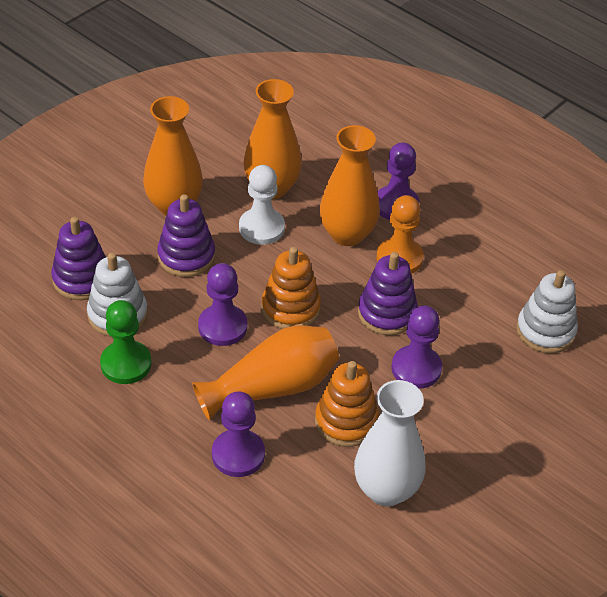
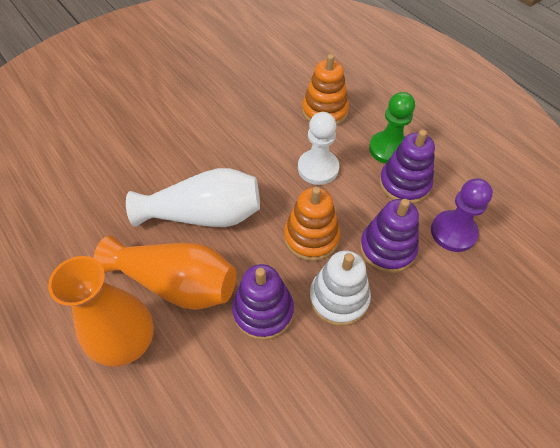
orange pawn: 1 -> 0
orange vase: 4 -> 2
purple pawn: 4 -> 1
white stacking toy: 2 -> 1

